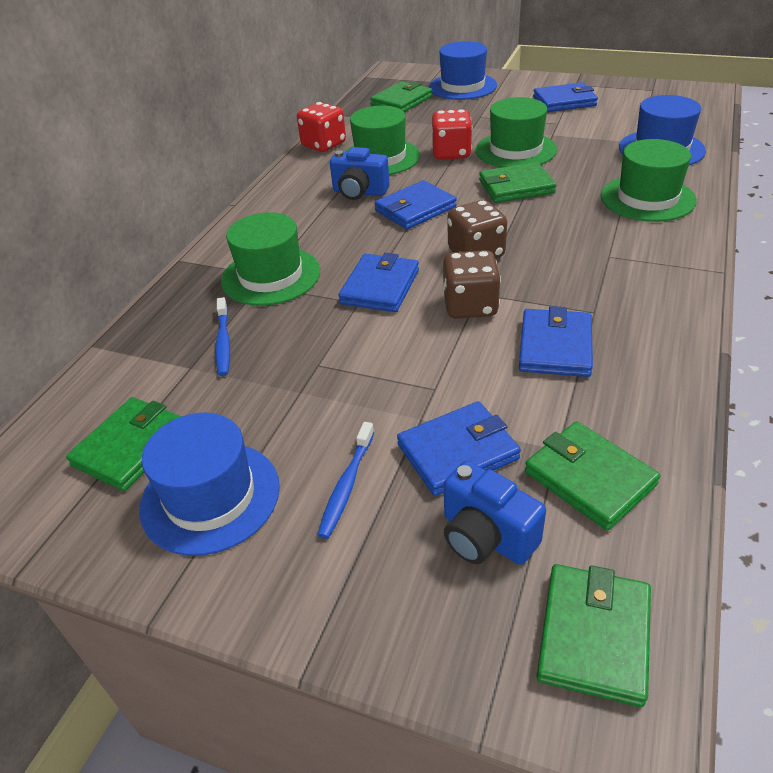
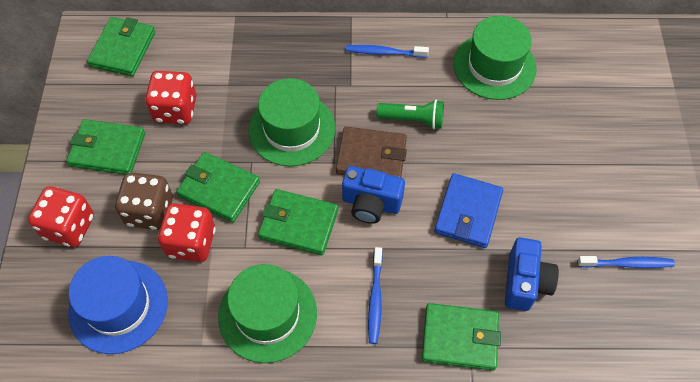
blue hat: 3 -> 1
blue toothbrush: 2 -> 3
blue wallet: 5 -> 1
brown dice: 2 -> 1
brown wallet: 0 -> 1
green flashlight: 0 -> 1
green hat: 4 -> 3
red dice: 2 -> 3

